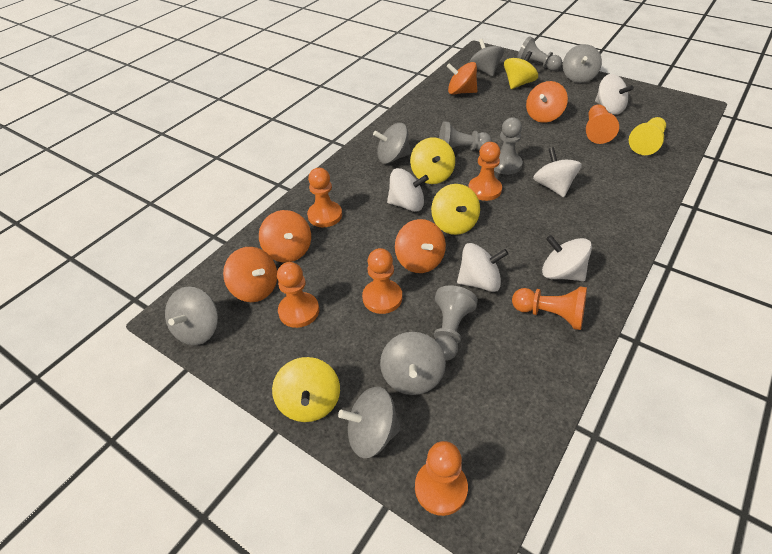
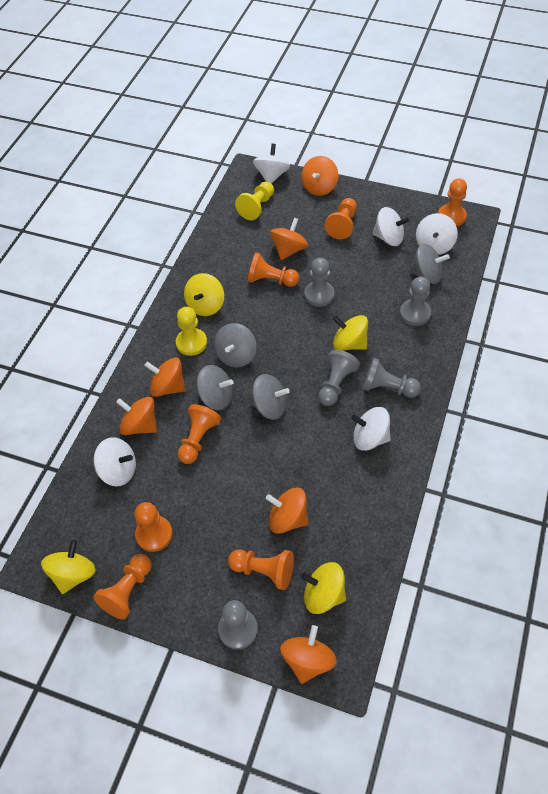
grey pawn: 4 -> 5
grey spinning top: 6 -> 4
orange spinning top: 5 -> 6
yellow pawn: 1 -> 2

